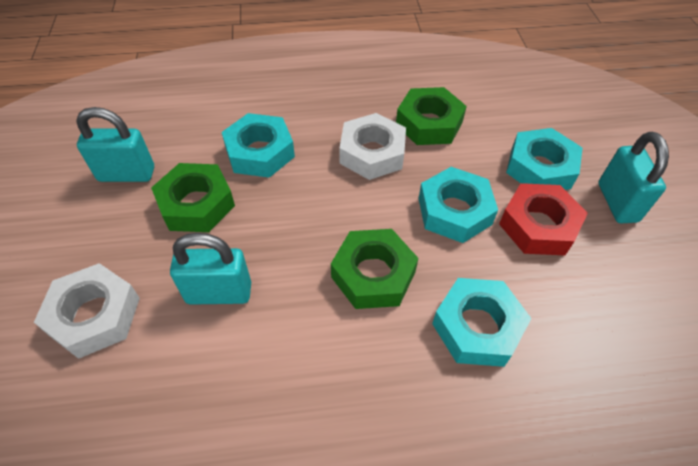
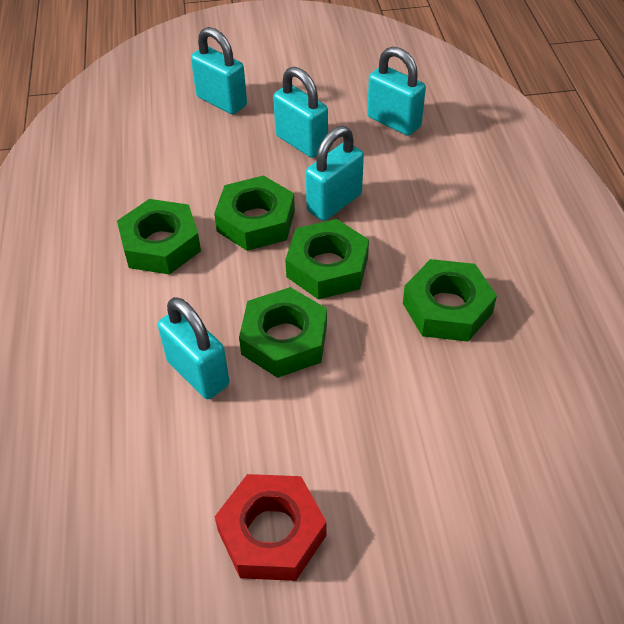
green nut: 3 -> 5
turquoise nut: 4 -> 0
turquoise padlock: 3 -> 5
white nut: 2 -> 0

